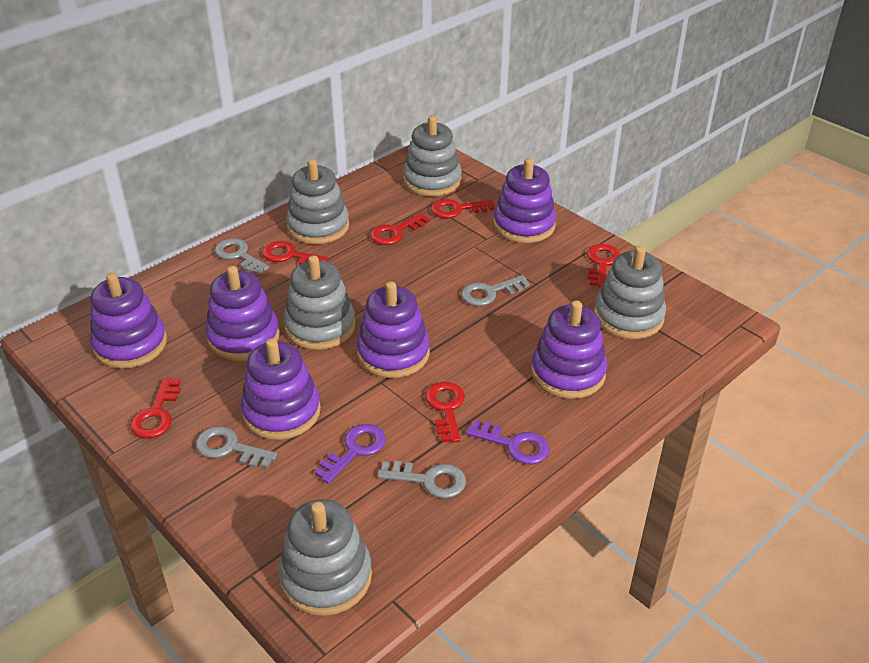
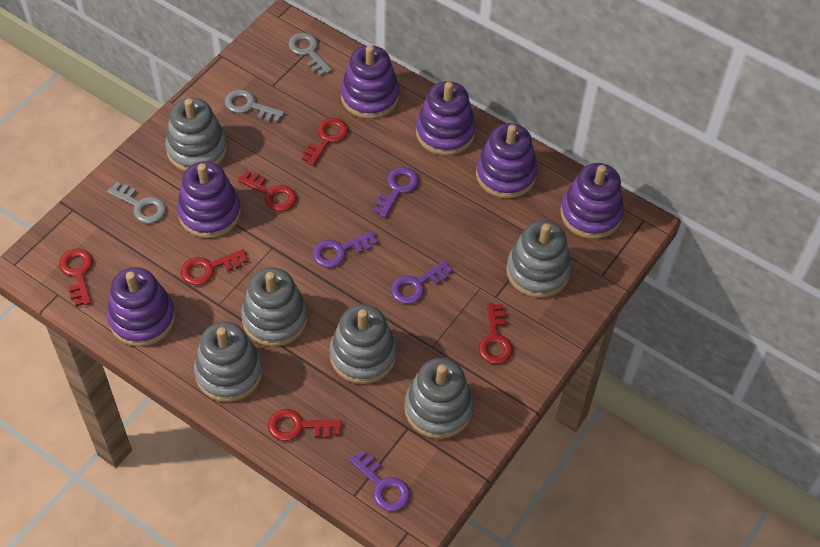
grey key: 4 -> 3
grey stacking toy: 5 -> 6
purple key: 2 -> 4

